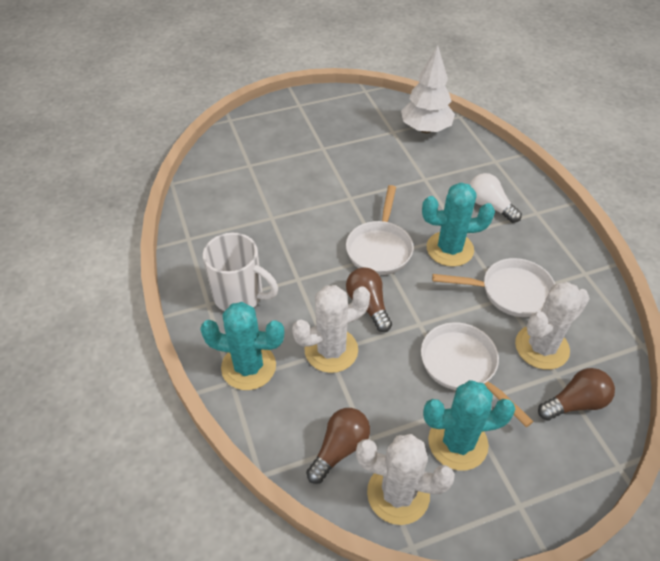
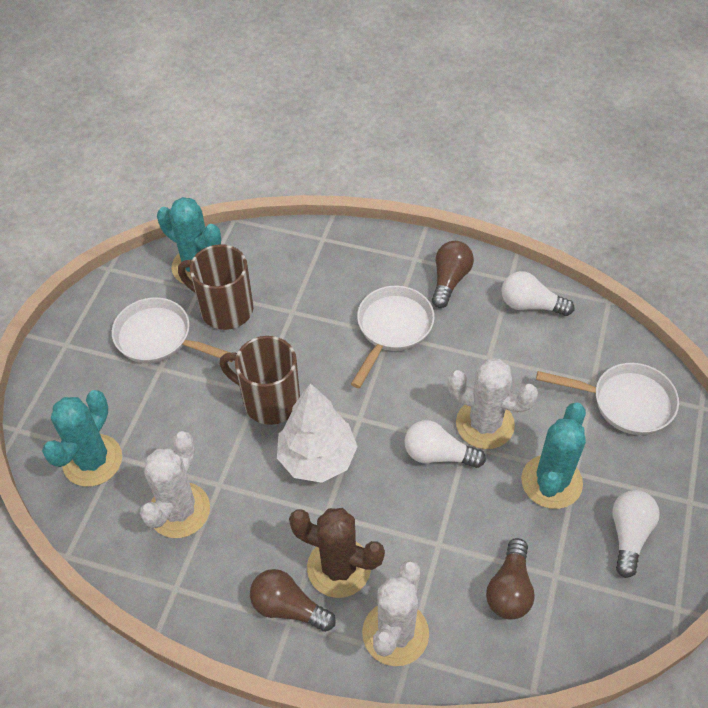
brown cactus: 0 -> 1
brown mug: 0 -> 2
white light bulb: 1 -> 3
white mug: 1 -> 0

